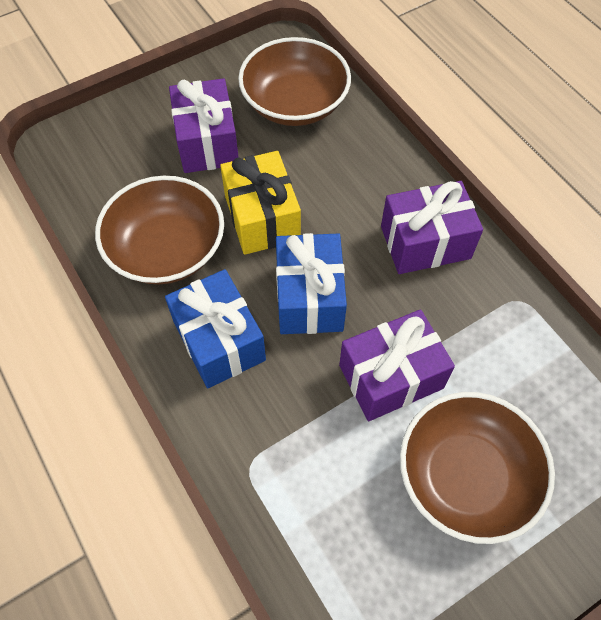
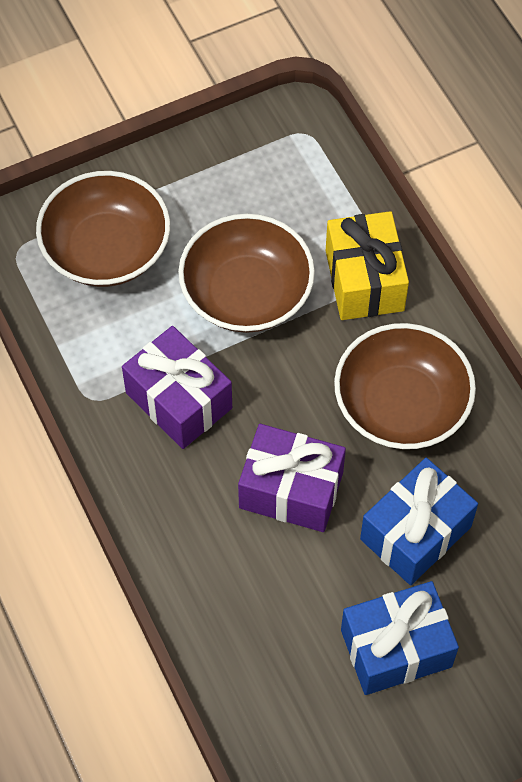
purple gift: 3 -> 2

